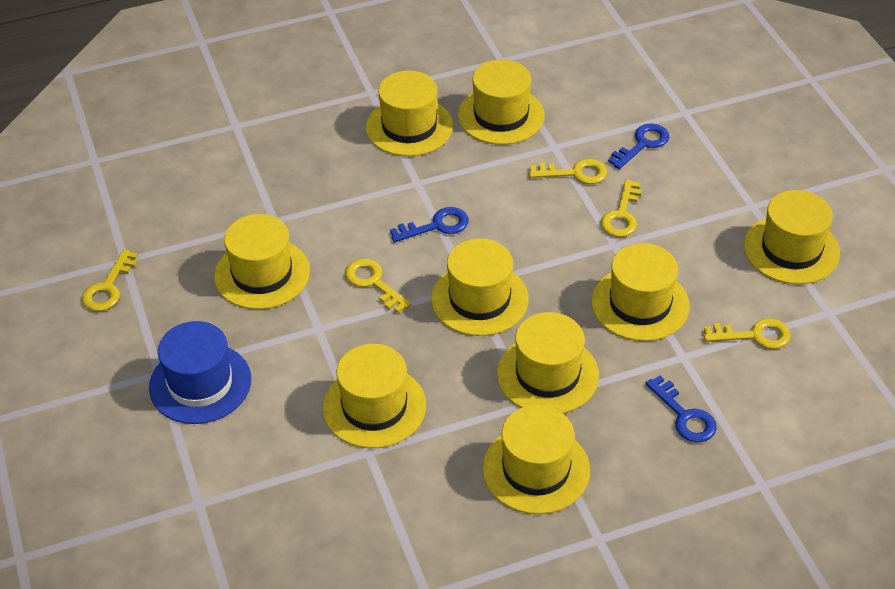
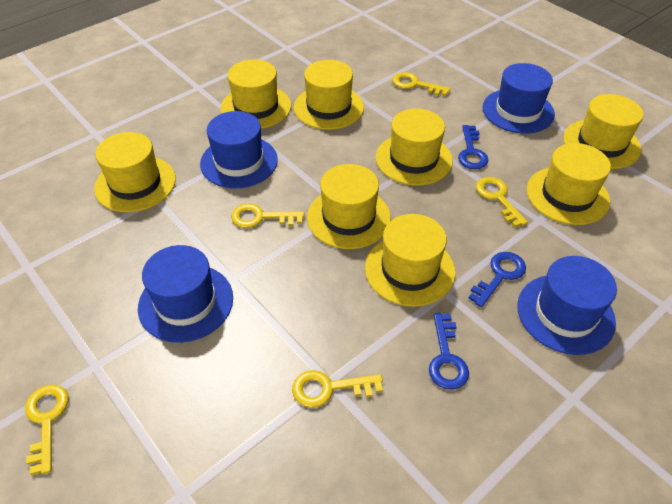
blue hat: 1 -> 4
yellow hat: 9 -> 8

